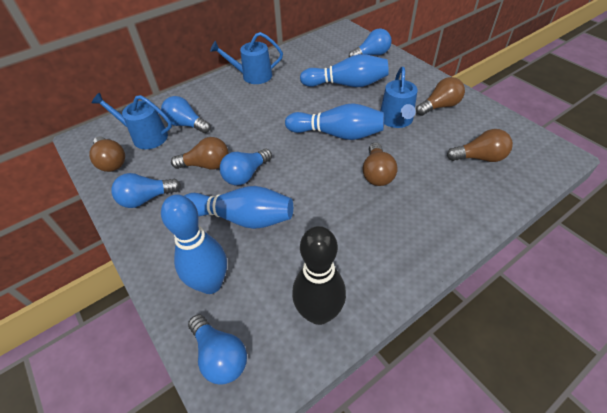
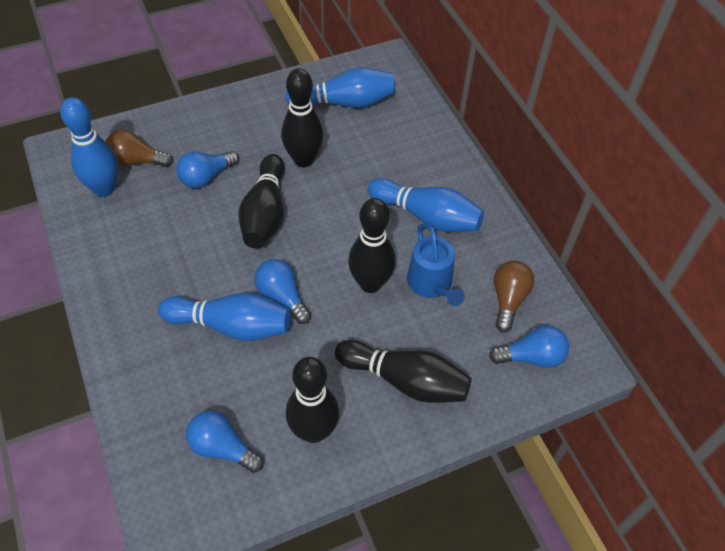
black bowling pin: 1 -> 5
blue light bulb: 5 -> 4
blue watering can: 3 -> 1
brown light bulb: 5 -> 2

